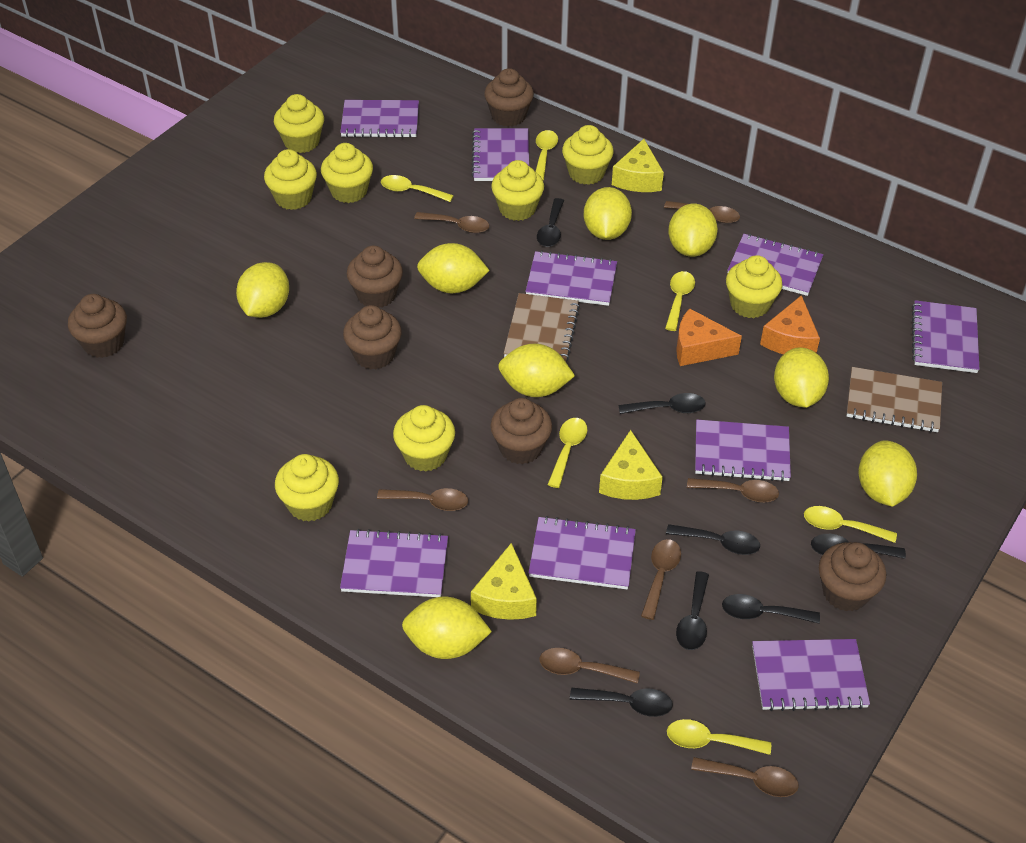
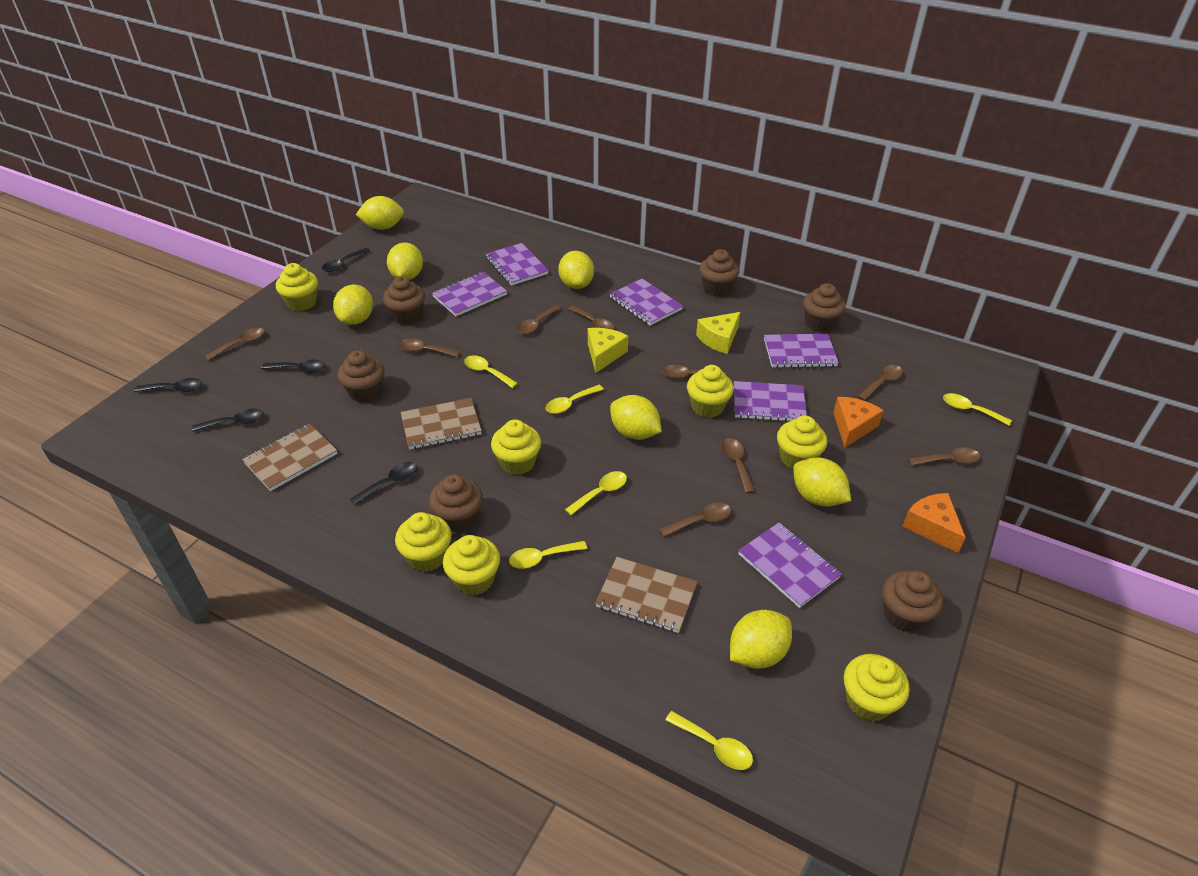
black spoon: 7 -> 5
brown notebook: 2 -> 3
brown spoon: 7 -> 9
purple notebook: 9 -> 6
yellow cheese: 3 -> 2
yellow cupcake: 8 -> 7
yellow lemon: 8 -> 7

